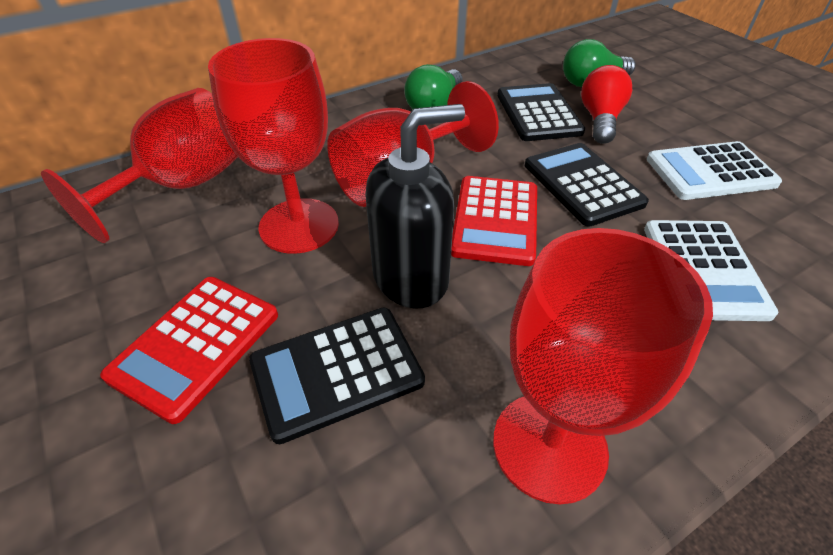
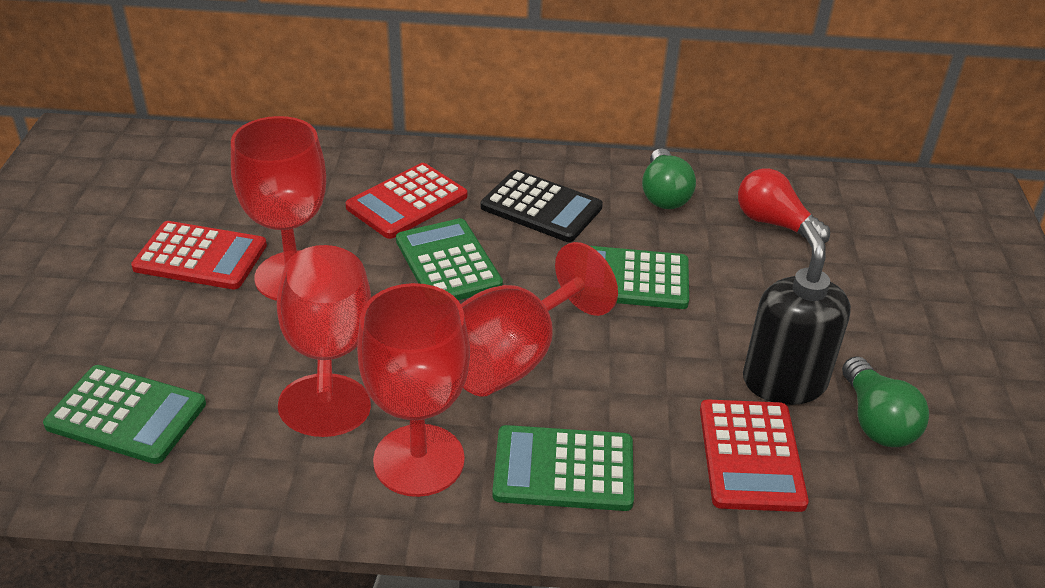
black calculator: 3 -> 1
green calculator: 0 -> 4
red calculator: 2 -> 3
white calculator: 2 -> 0

